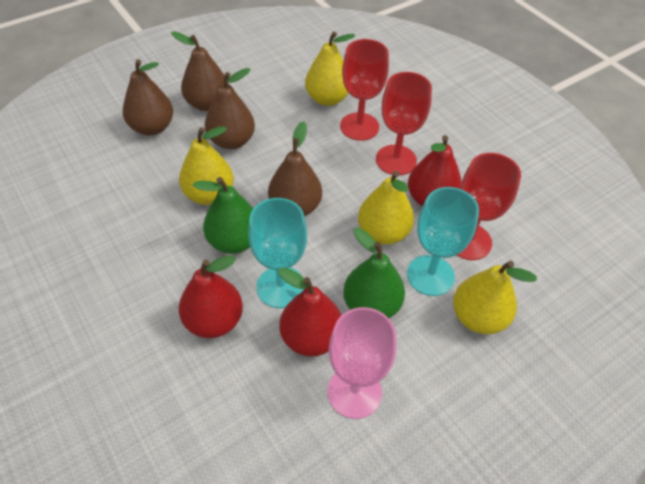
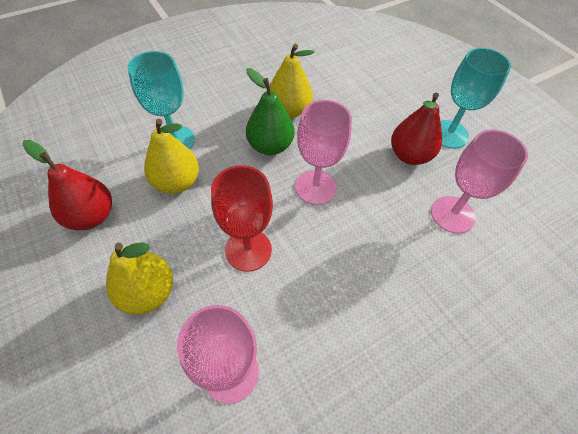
brown pear: 4 -> 0
green pear: 2 -> 1
pink goblet: 1 -> 3
red goblet: 3 -> 1
red pear: 3 -> 2
yellow pear: 4 -> 3

